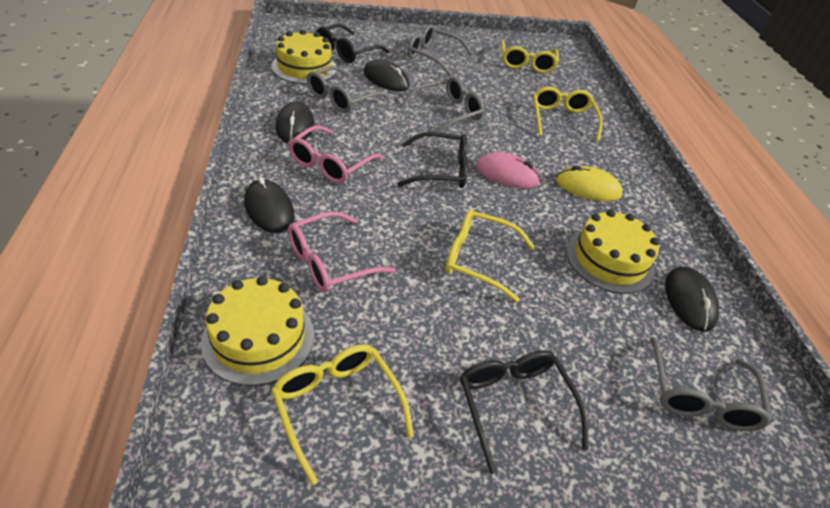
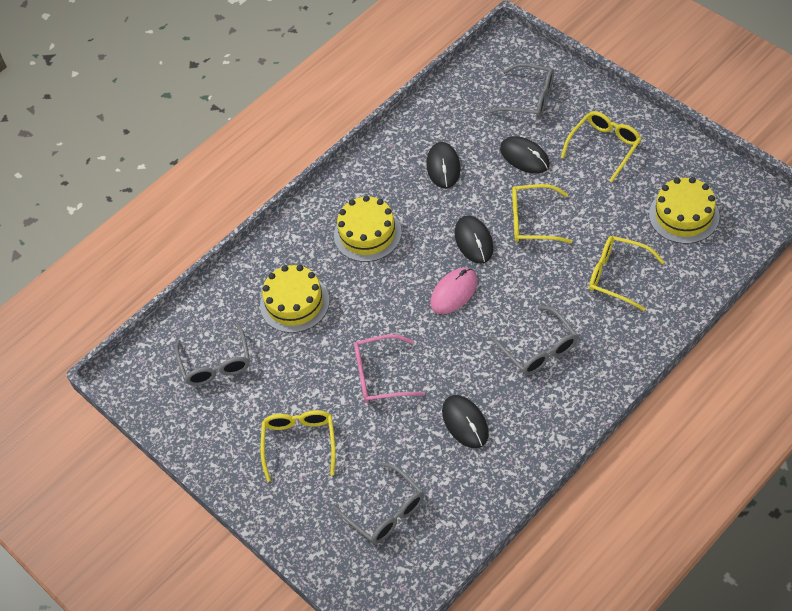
black glasses: 3 -> 0
pink glasses: 2 -> 1
yellow mouse: 1 -> 0

